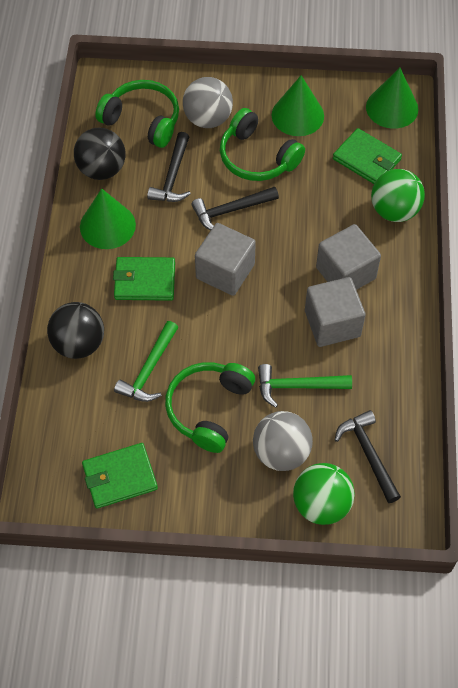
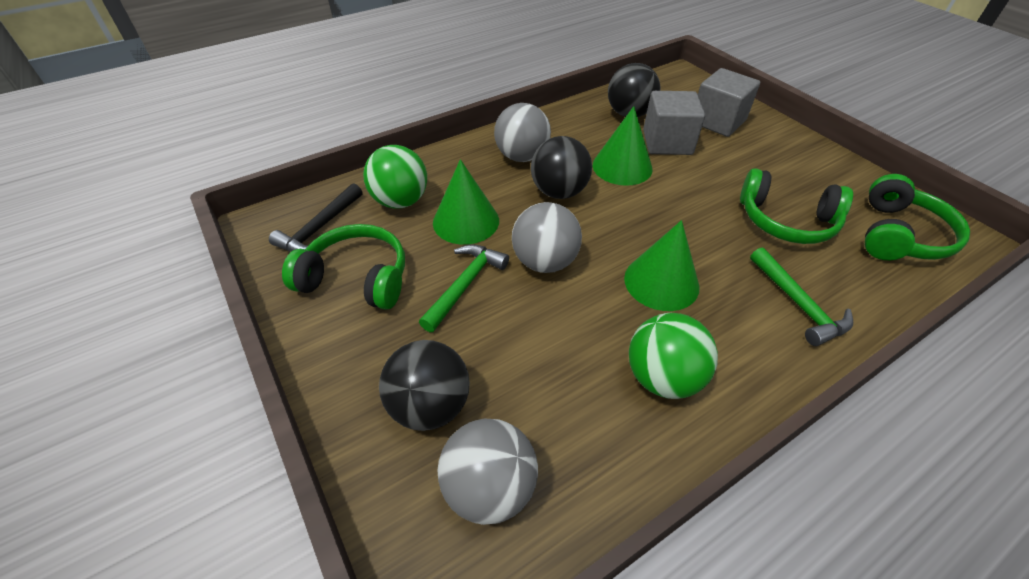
black ball: 2 -> 3
black hammer: 3 -> 1
green wallet: 3 -> 0
grey ball: 2 -> 3
grey cube: 3 -> 2

